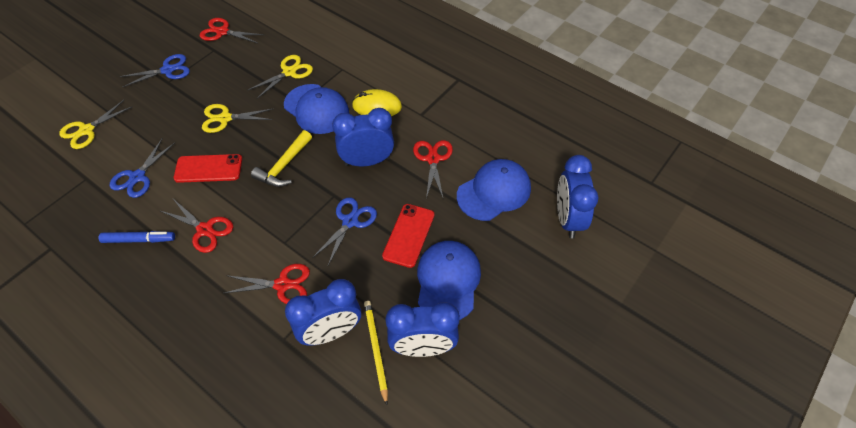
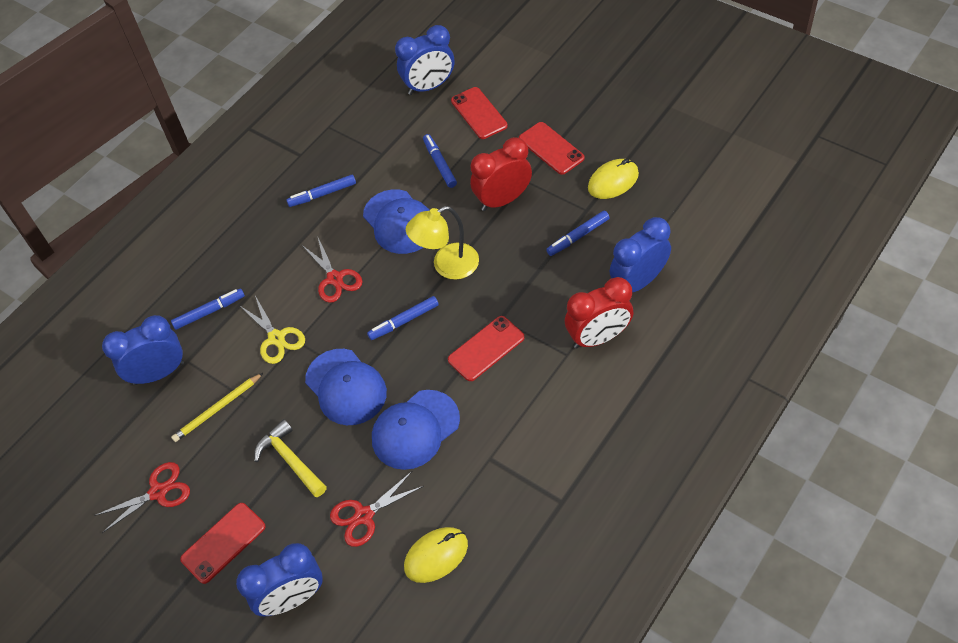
blue marker: 1 -> 5
blue scissors: 3 -> 0
red clock: 0 -> 2
red phone: 2 -> 4
red scissors: 4 -> 3
yellow lamp: 0 -> 1
yellow mouse: 1 -> 2
yellow scissors: 3 -> 1

